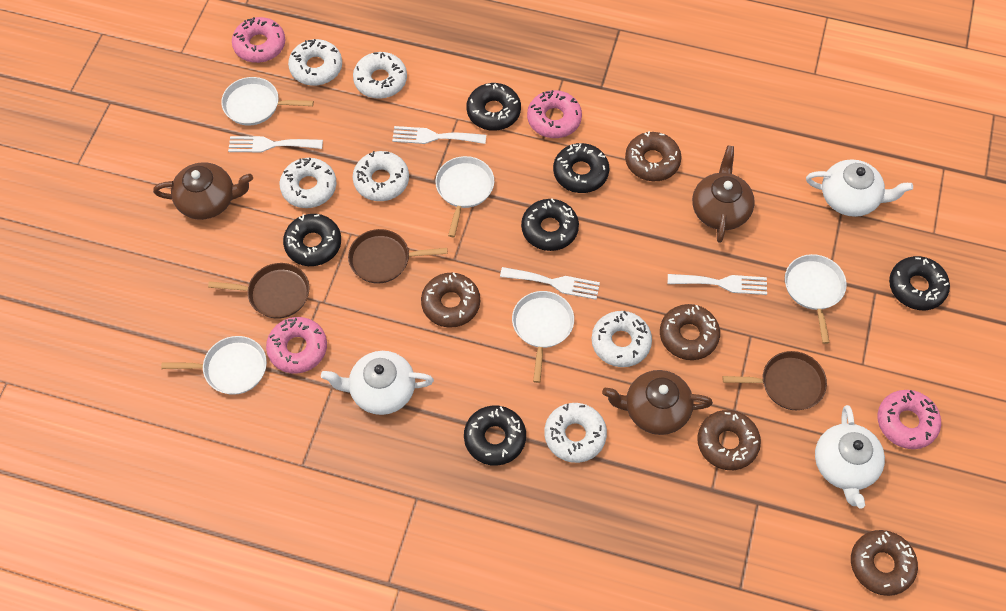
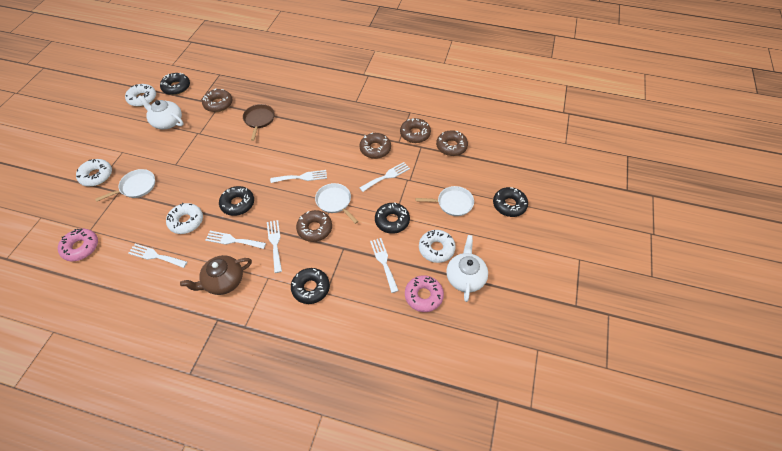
black donut: 6 -> 5
brown pan: 3 -> 1
brown teapot: 3 -> 1
pink donut: 4 -> 2
white donut: 6 -> 4
white fork: 4 -> 6
white pan: 5 -> 3
white teapot: 3 -> 2

